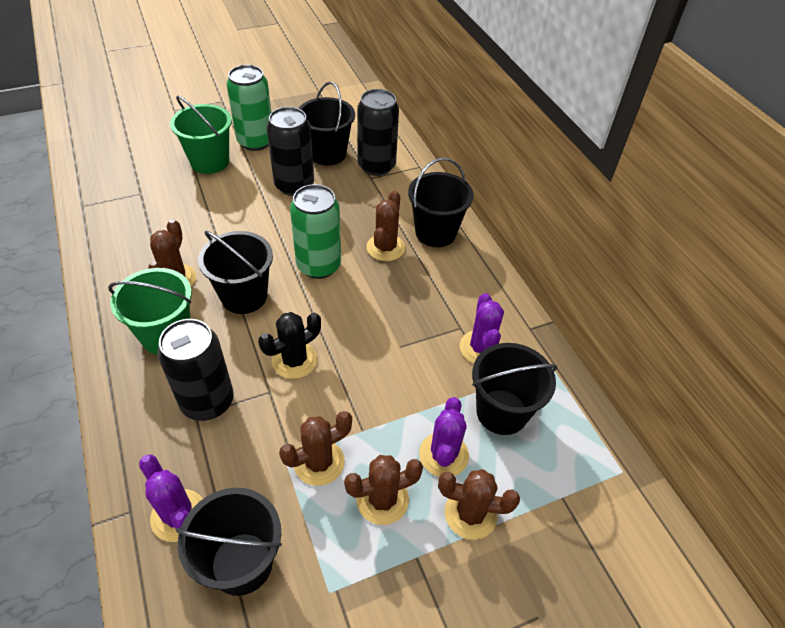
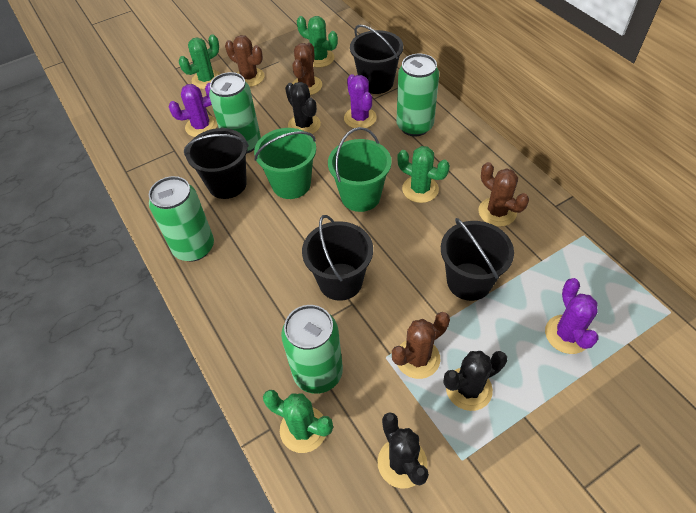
black bucket: 5 -> 4
black cactus: 1 -> 3
black can: 3 -> 0
brown cactus: 5 -> 4
green cactus: 0 -> 4
green can: 2 -> 4

